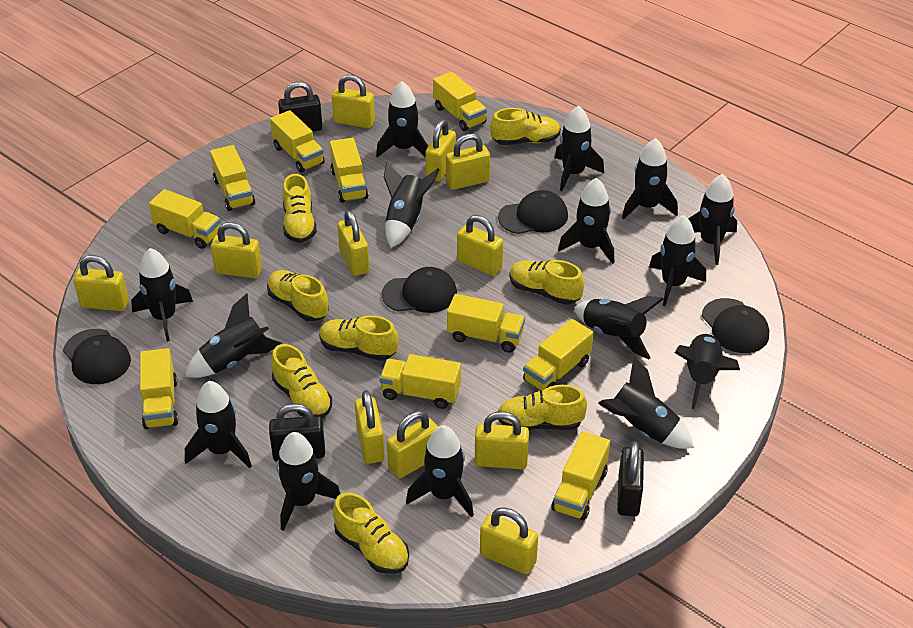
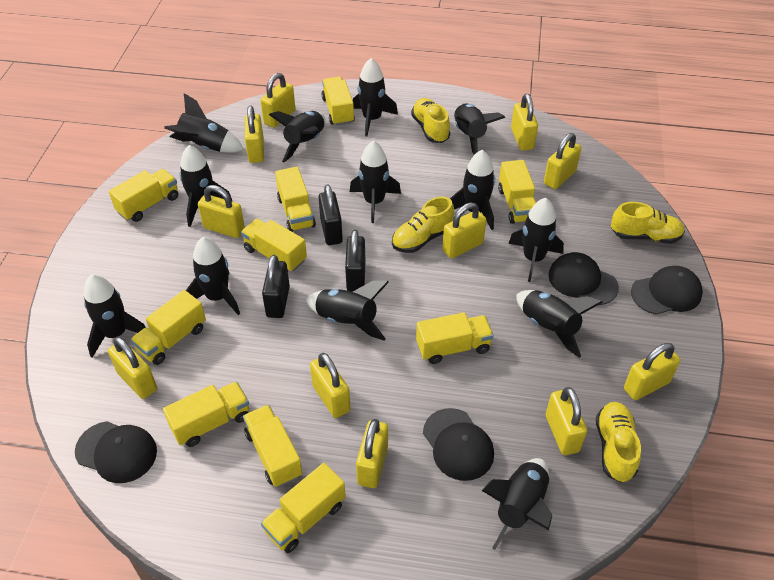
black rocket: 15 -> 13
yellow shoe: 8 -> 4

